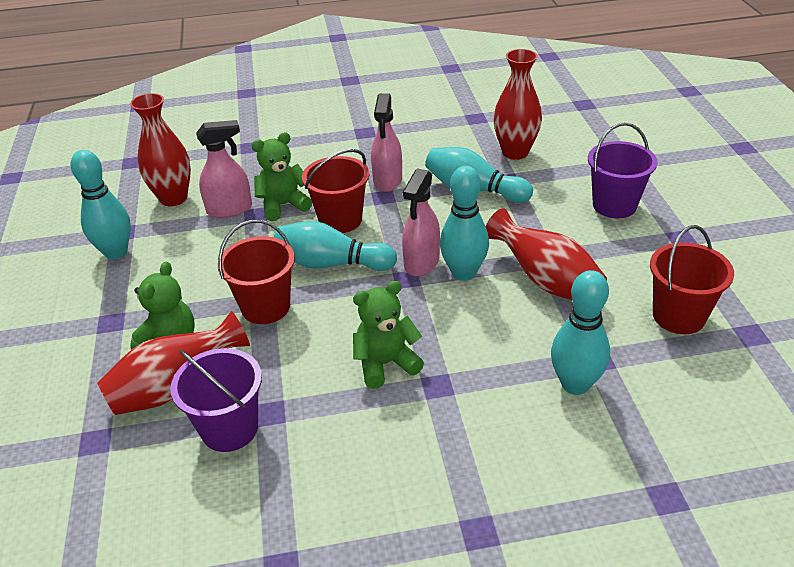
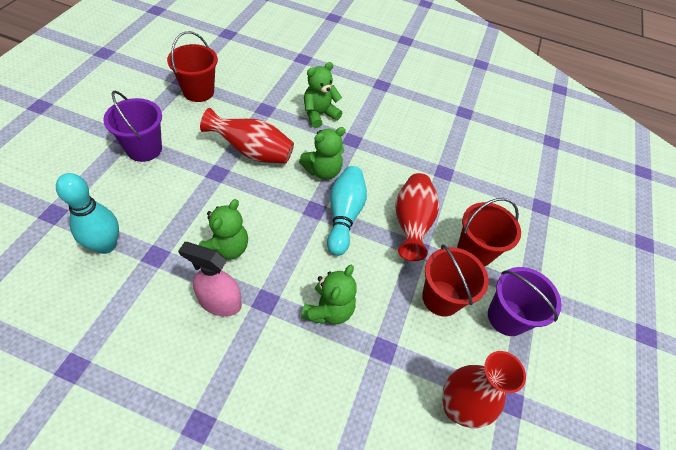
green teddy bear: 3 -> 4
pink spray bottle: 3 -> 1
red vase: 4 -> 3
turquoise bowling pin: 5 -> 2

